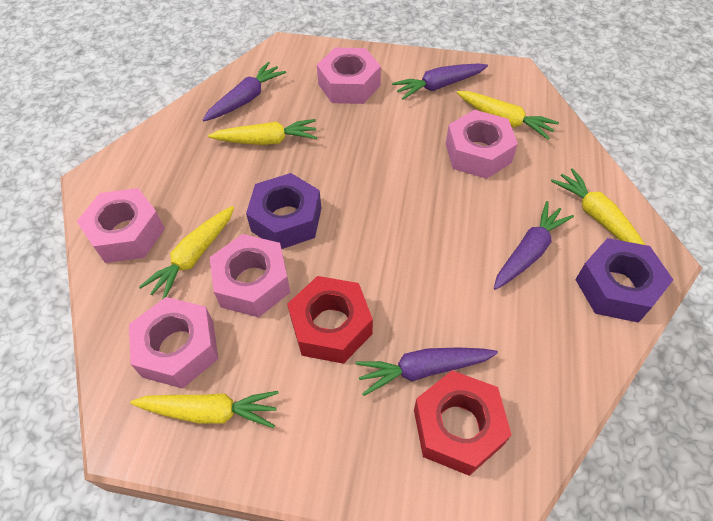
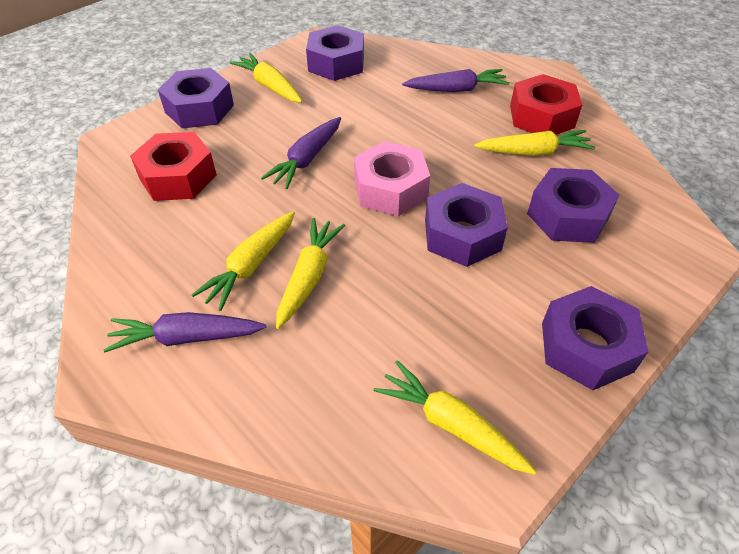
pink nut: 5 -> 1
purple carrot: 4 -> 3
purple nut: 2 -> 5

